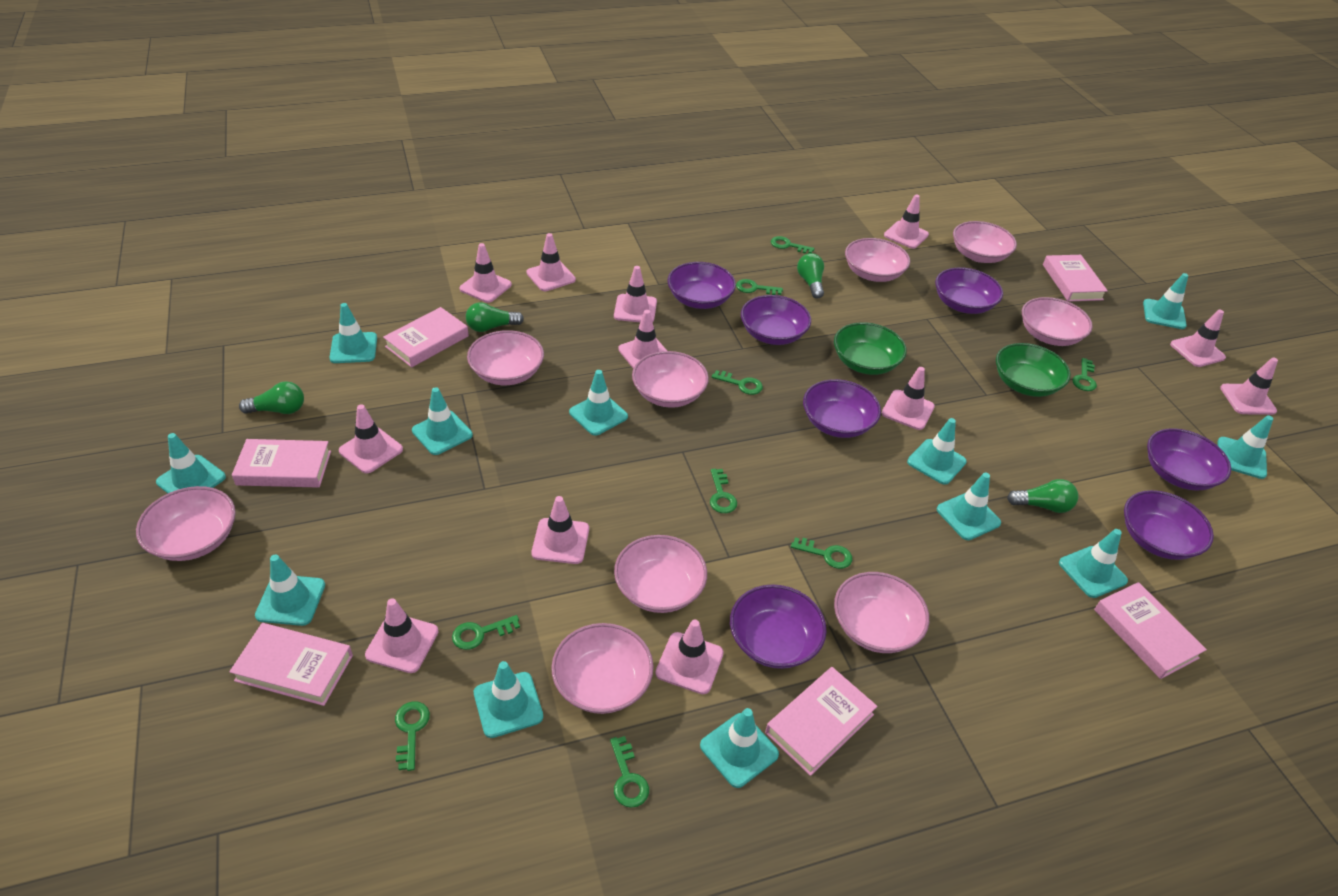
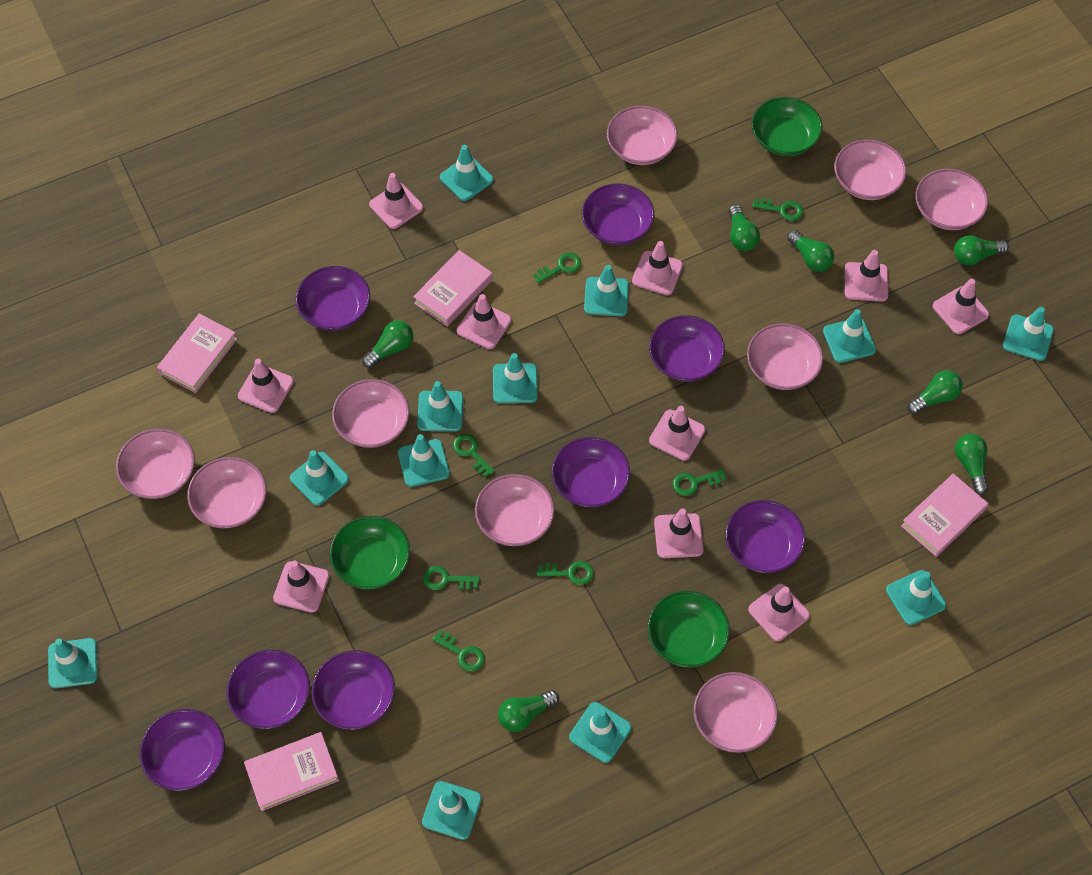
green bowl: 2 -> 3
green key: 9 -> 7
green light bulb: 4 -> 7
pink book: 6 -> 4
pink traffic cone: 12 -> 10
purple bowl: 7 -> 8

